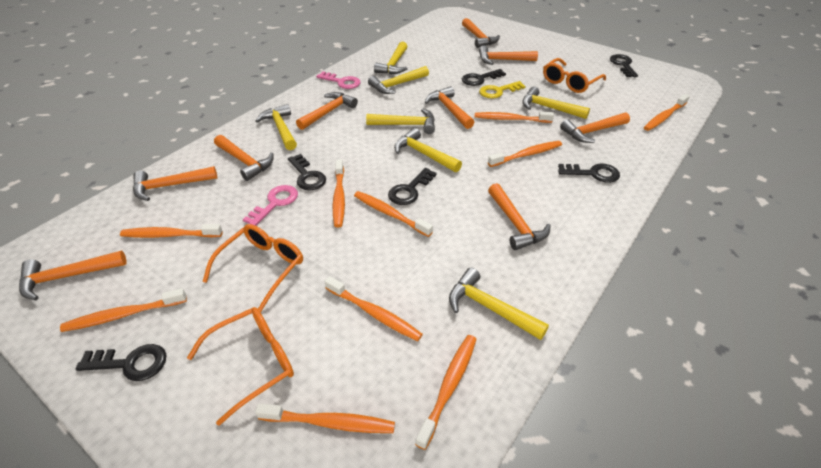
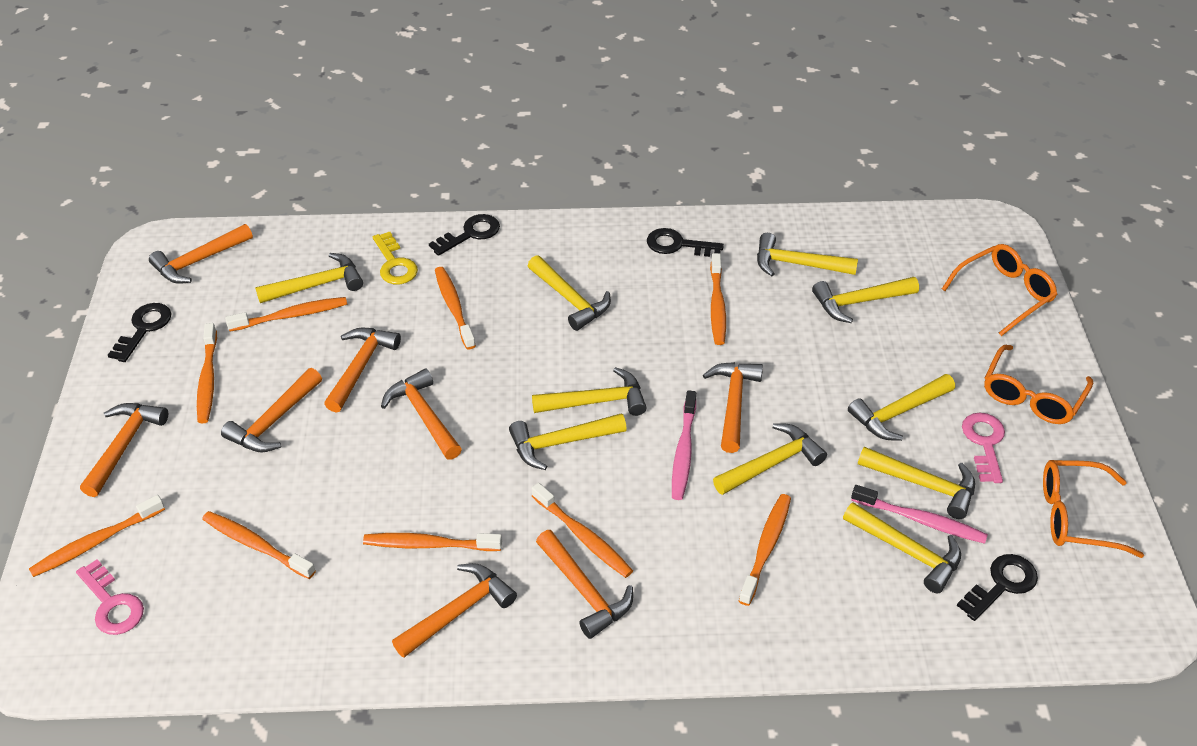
black key: 6 -> 4
orange hammer: 9 -> 8
orange toothbrush: 10 -> 9
pink toothbrush: 0 -> 2
yellow hammer: 7 -> 10

